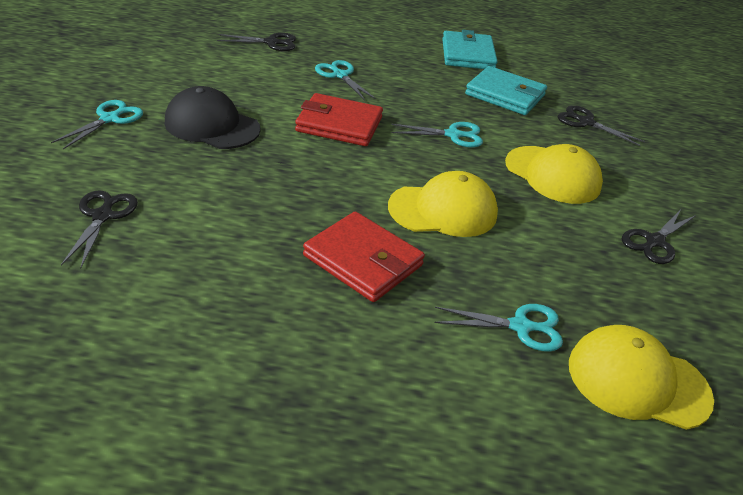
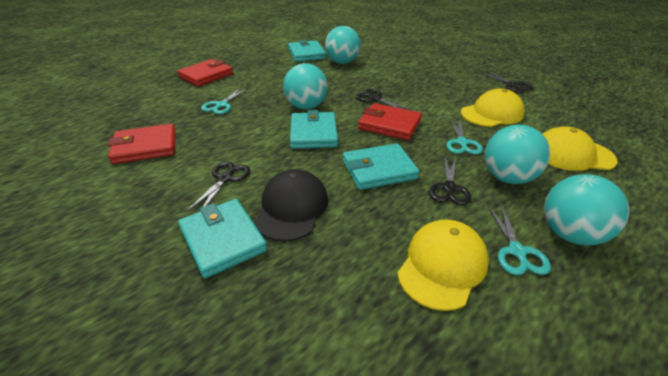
red wallet: 2 -> 3
turquoise ball: 0 -> 4
turquoise scissors: 4 -> 3
turquoise wallet: 2 -> 4

